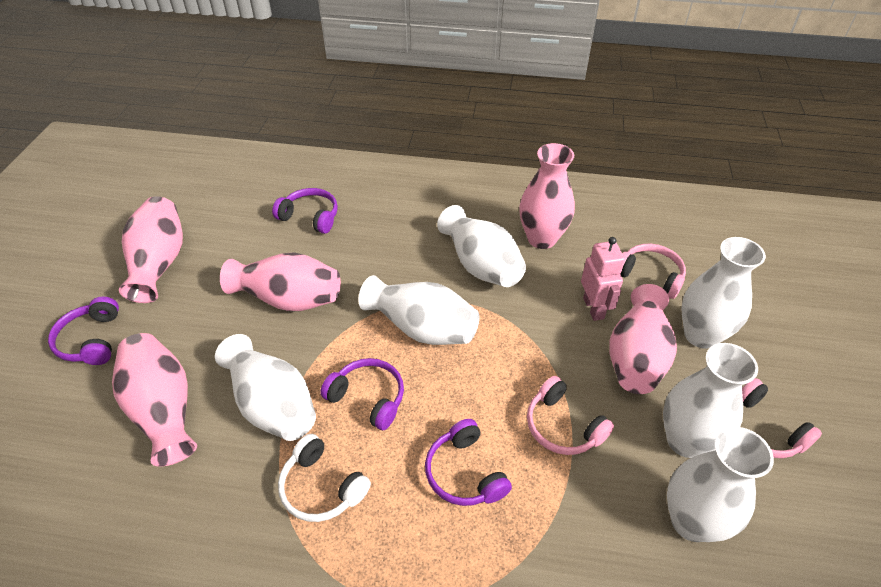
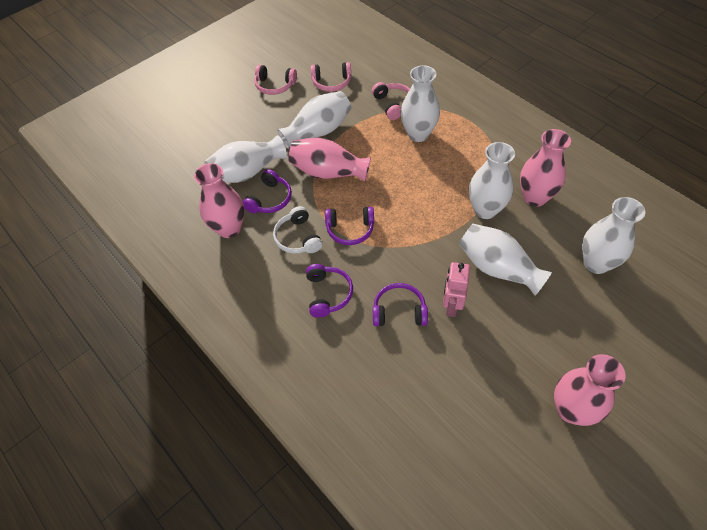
pink vase: 5 -> 4

